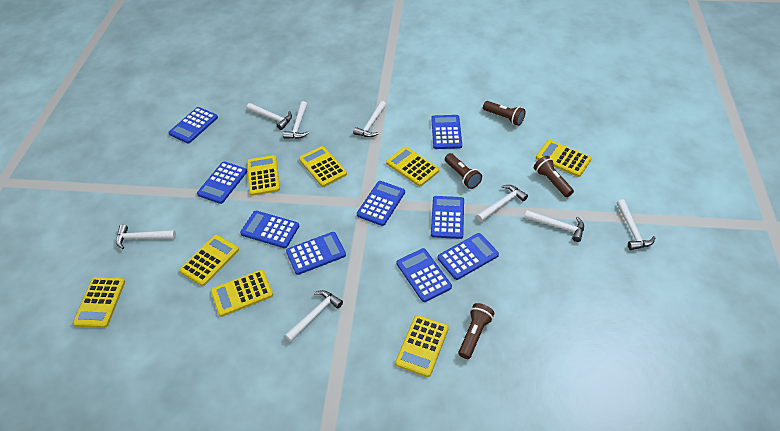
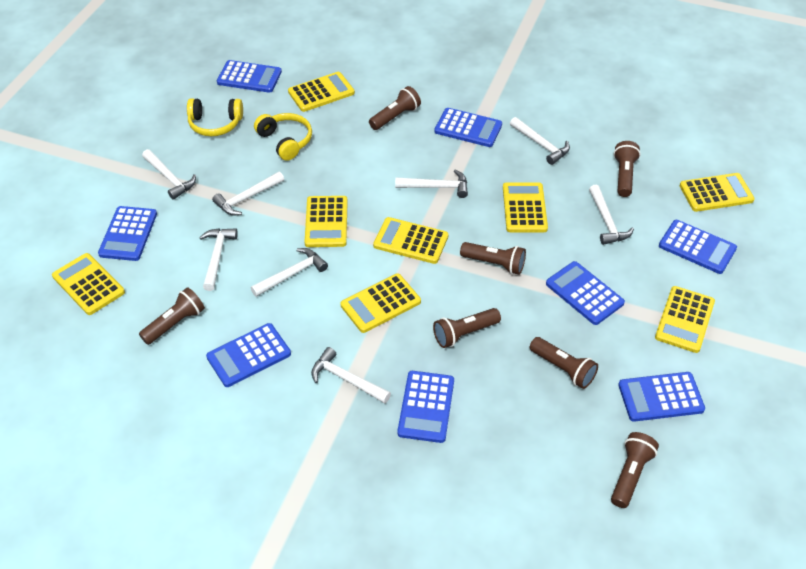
blue calculator: 9 -> 8
brown flashlight: 4 -> 7
yellow headphones: 0 -> 2

